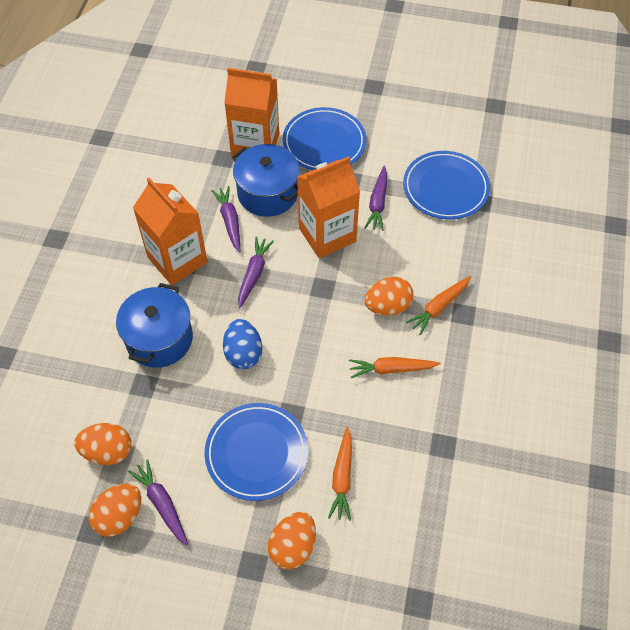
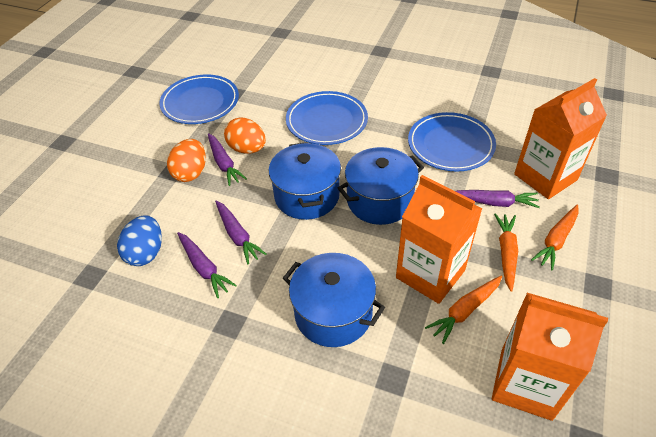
blue pot: 2 -> 3
orange egg: 4 -> 2

